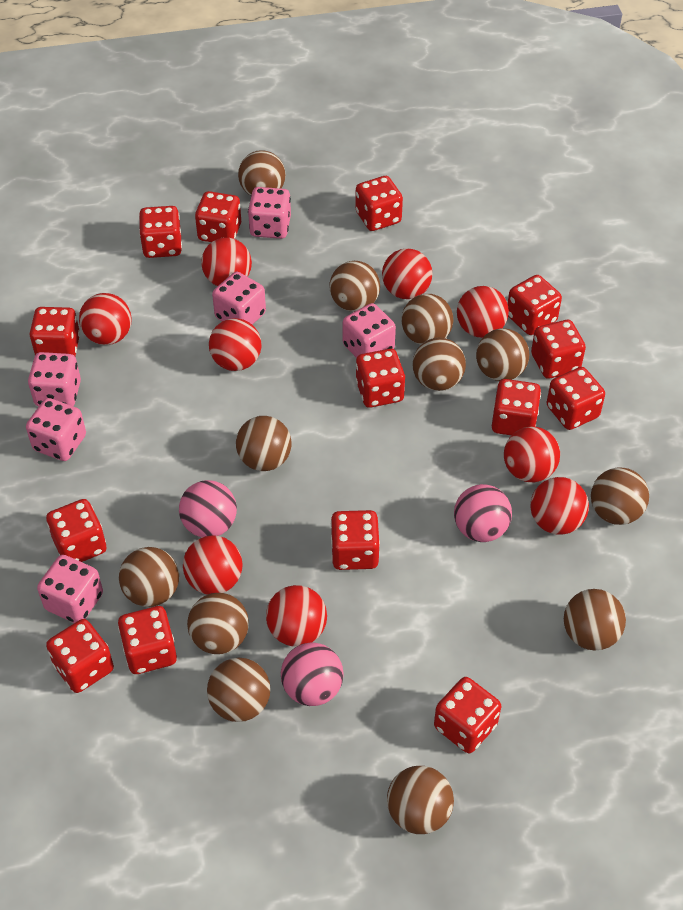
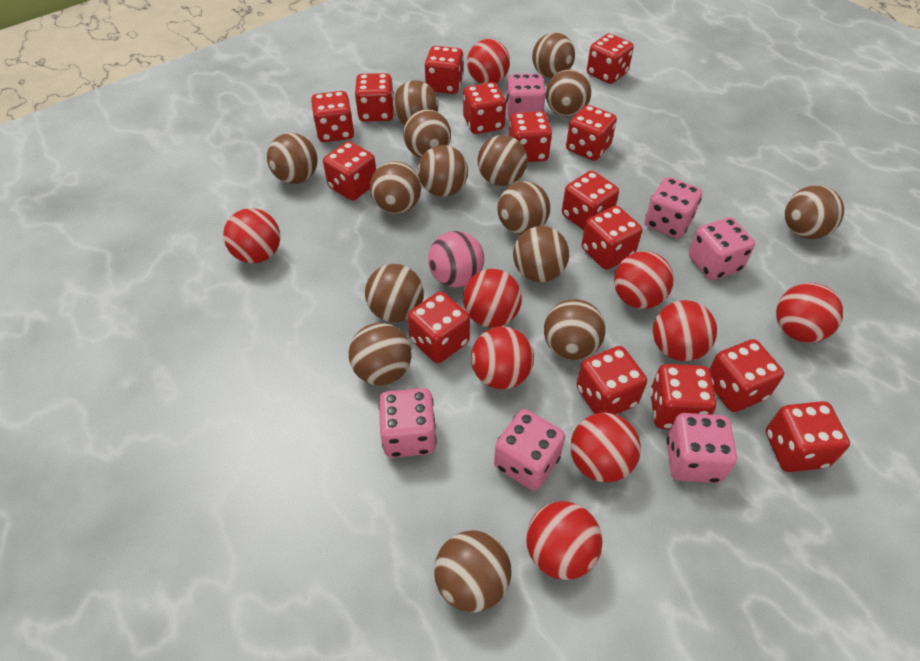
brown ball: 12 -> 15
pink ball: 3 -> 1
red dice: 14 -> 15

